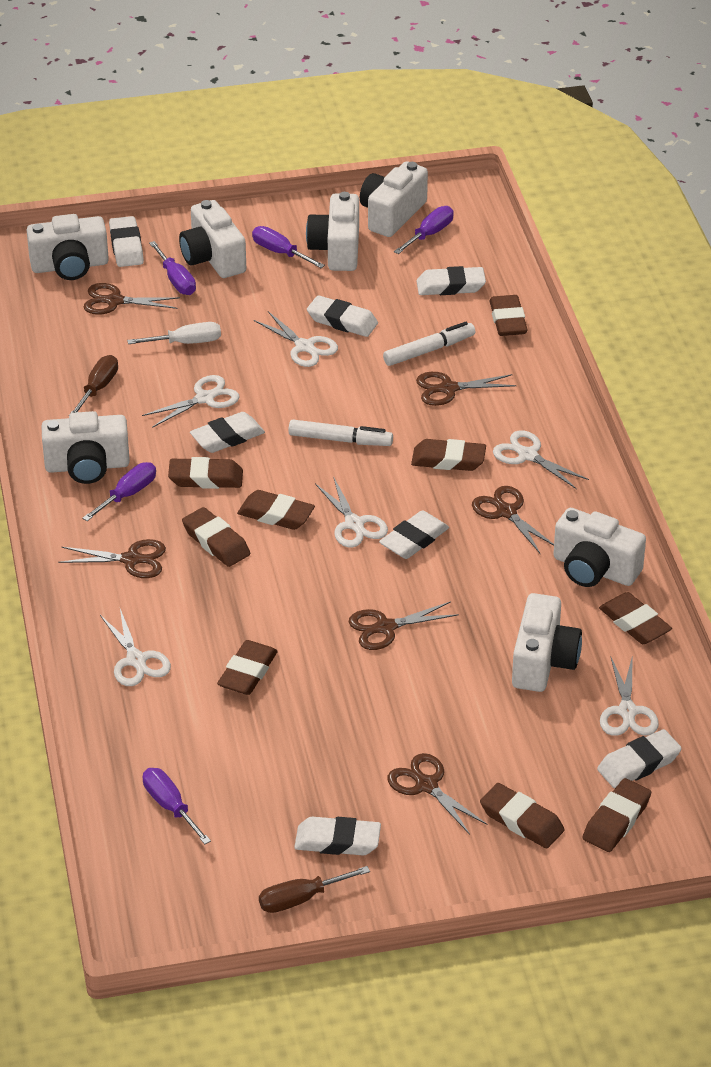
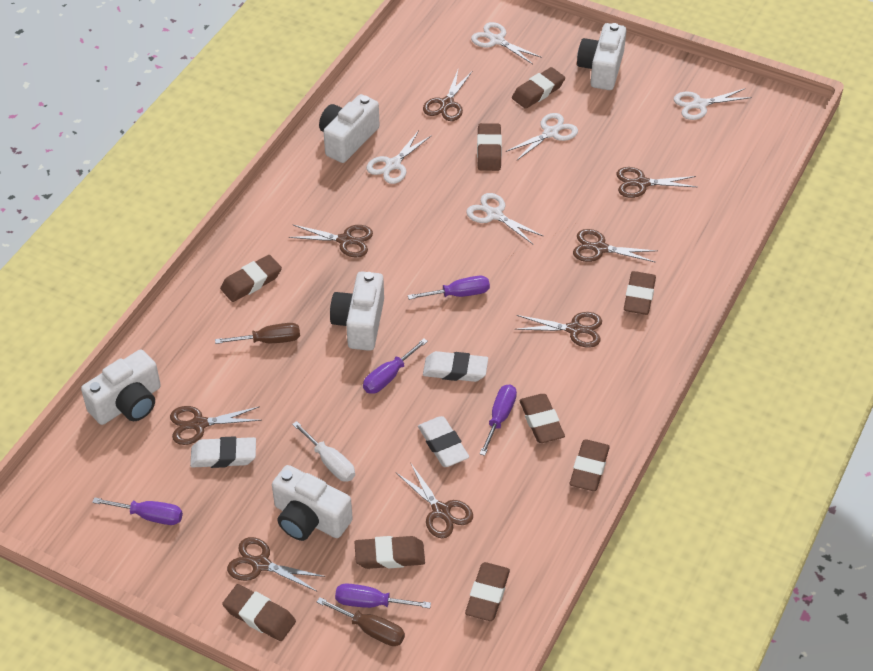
brown scissors: 6 -> 8
white camera: 7 -> 5
white eraser: 7 -> 3
white marker: 2 -> 0
white scissors: 6 -> 5

